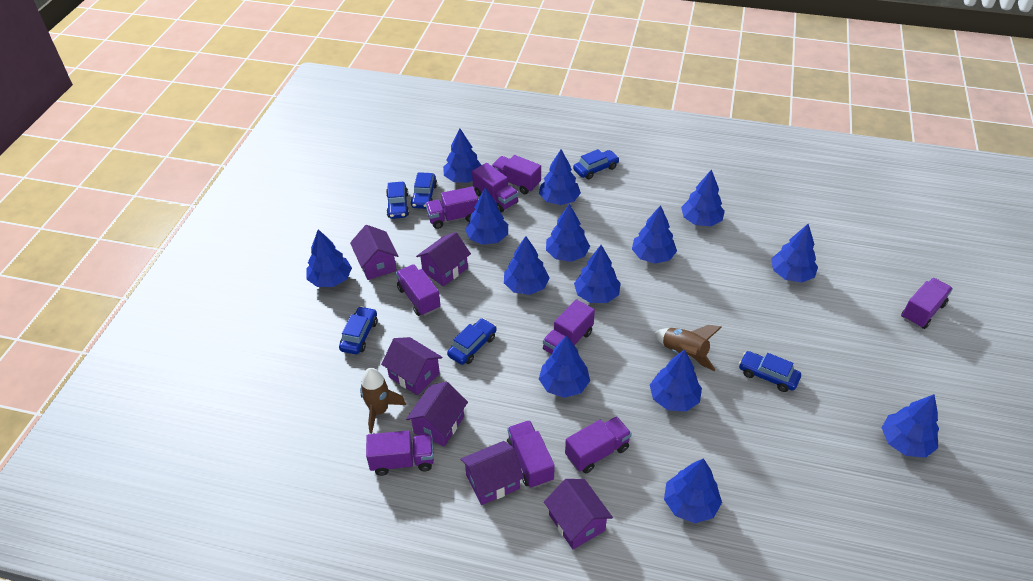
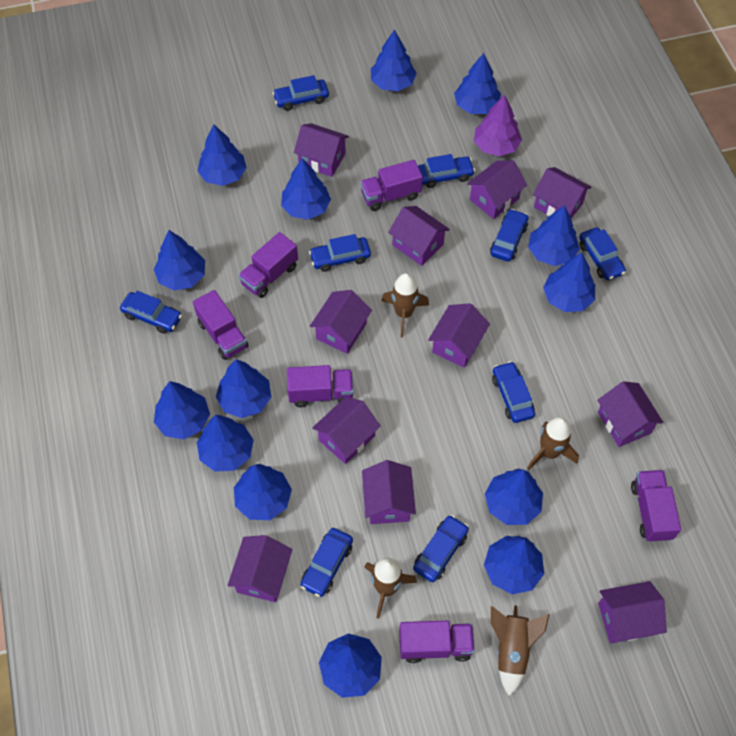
blue car: 6 -> 9
brown rocket: 2 -> 4
purple house: 6 -> 11
purple tree: 0 -> 1
purple truck: 9 -> 6

